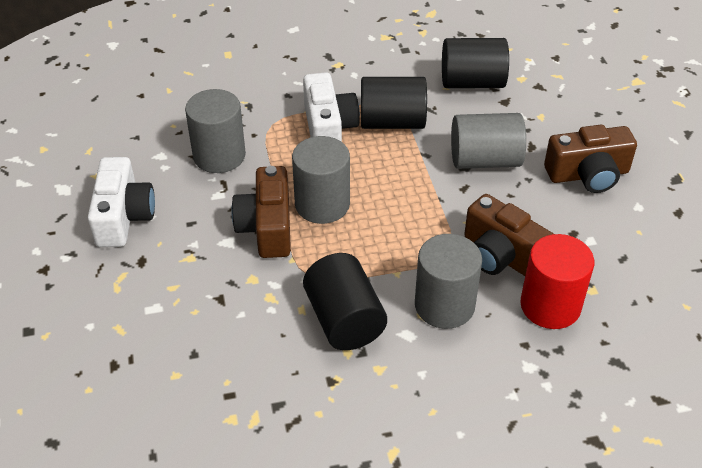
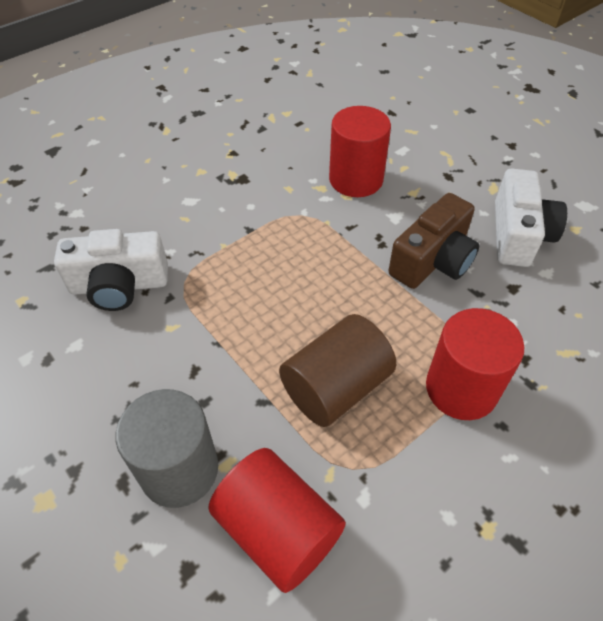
black cylinder: 3 -> 0
brown camera: 3 -> 1
brown cylinder: 0 -> 1
grey cylinder: 4 -> 1
red cylinder: 1 -> 3

